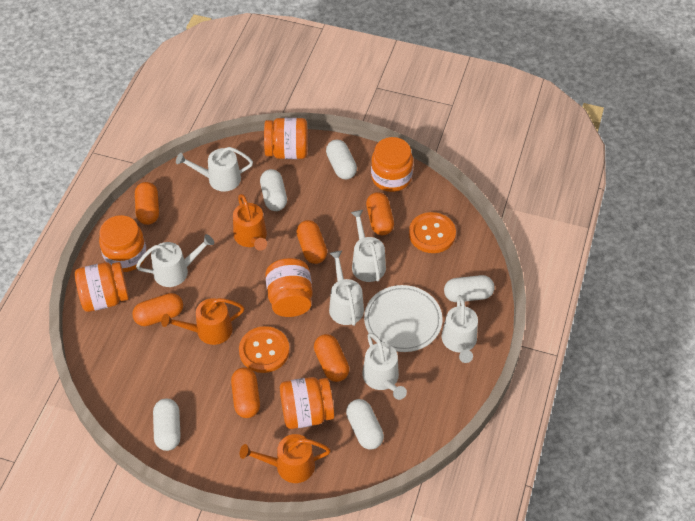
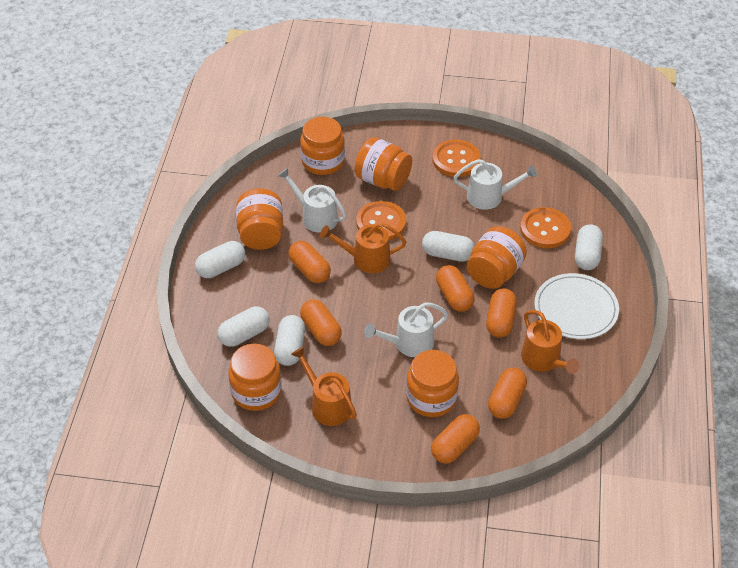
orange button: 2 -> 3
white watering can: 6 -> 3

